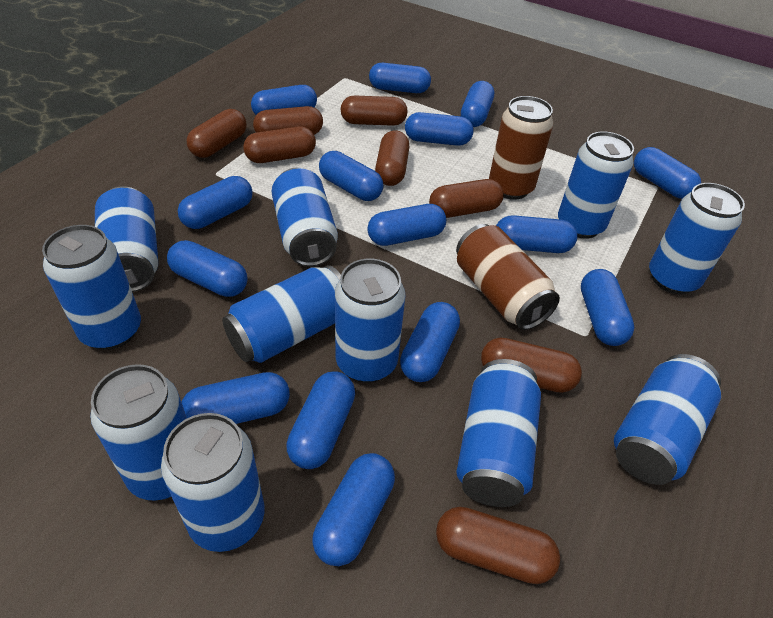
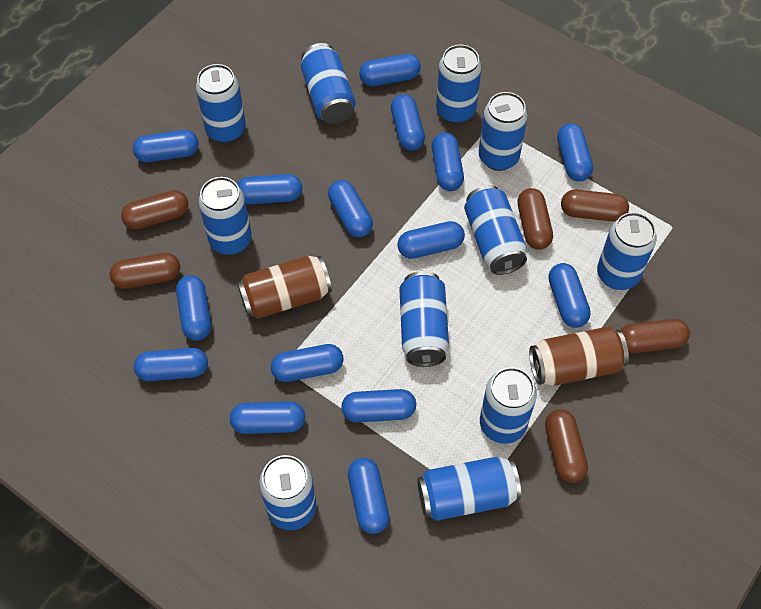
brown capsule: 8 -> 6

